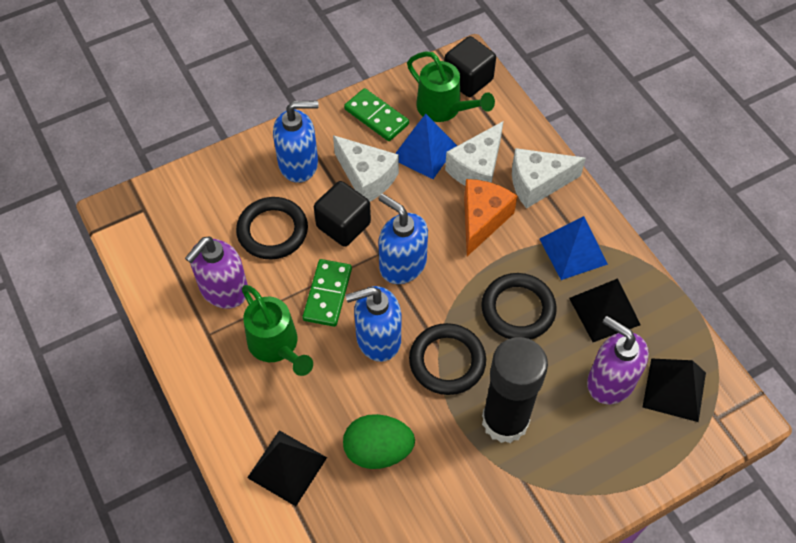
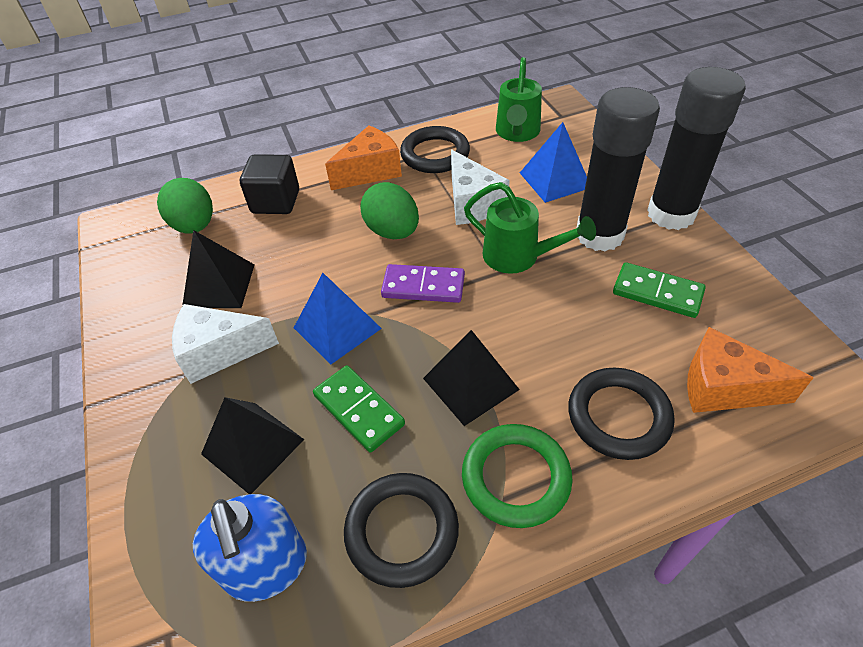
black cube: 2 -> 1
black glue stick: 1 -> 2
blue soap dispenser: 3 -> 1
green egg: 1 -> 2
green ring: 0 -> 1
orange cheese: 1 -> 2
purple domino: 0 -> 1
purple soap dispenser: 2 -> 0
white cheese: 3 -> 2

